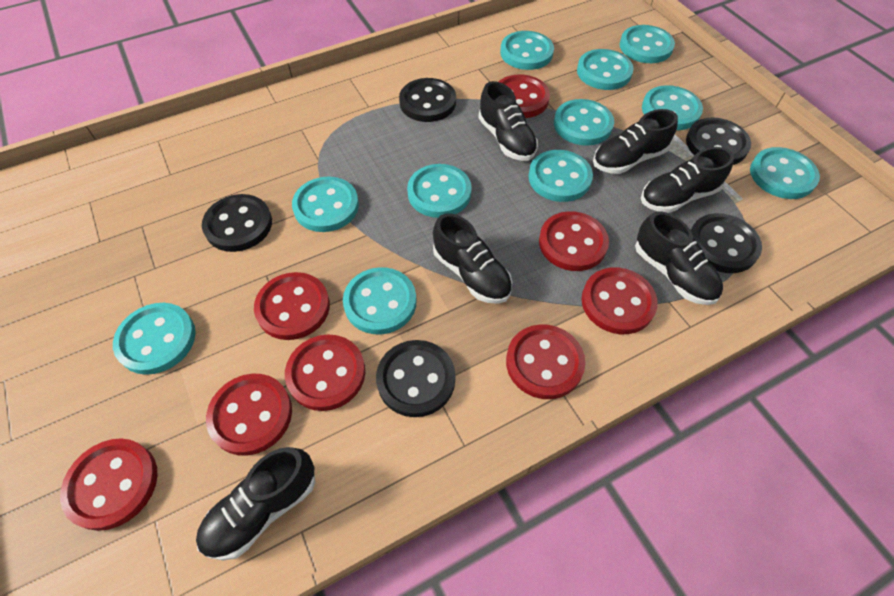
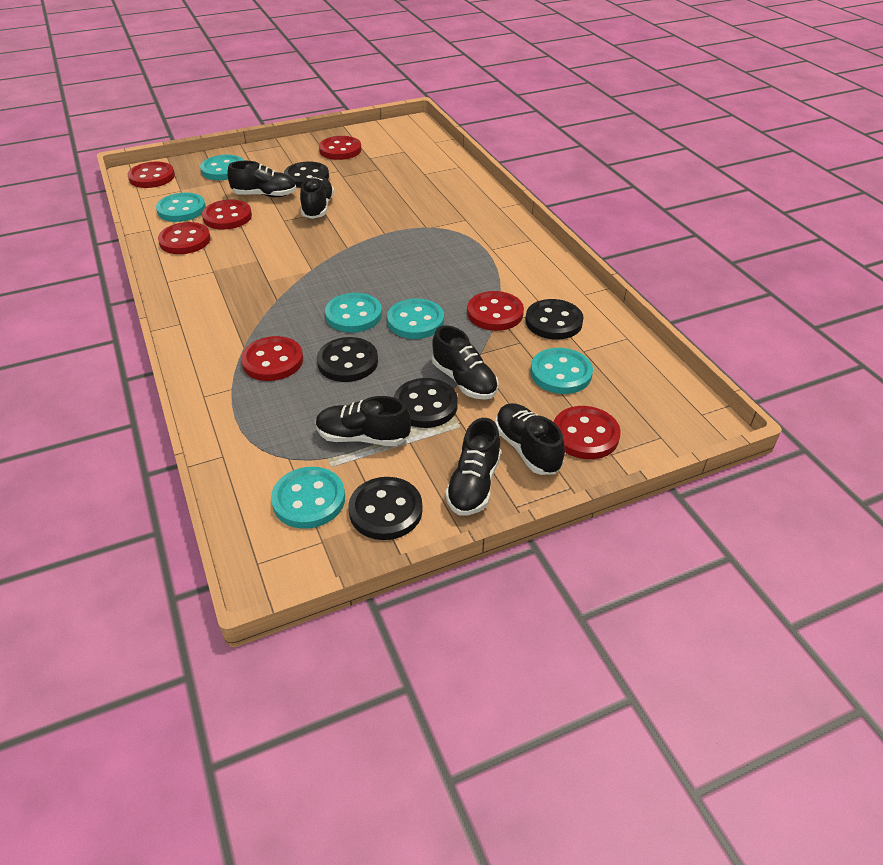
red button: 8 -> 7
turquoise button: 11 -> 6

